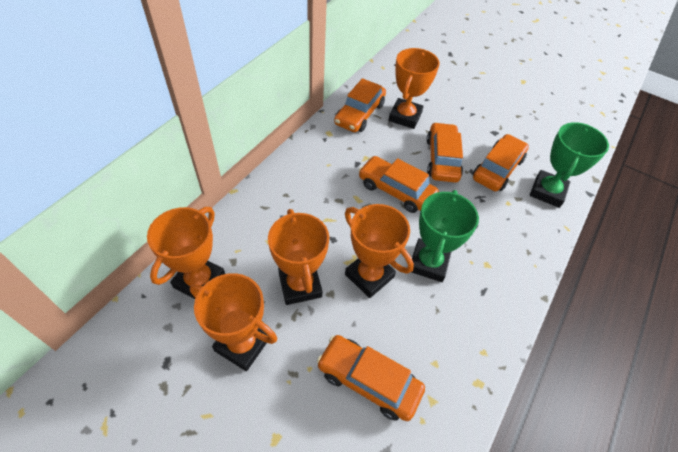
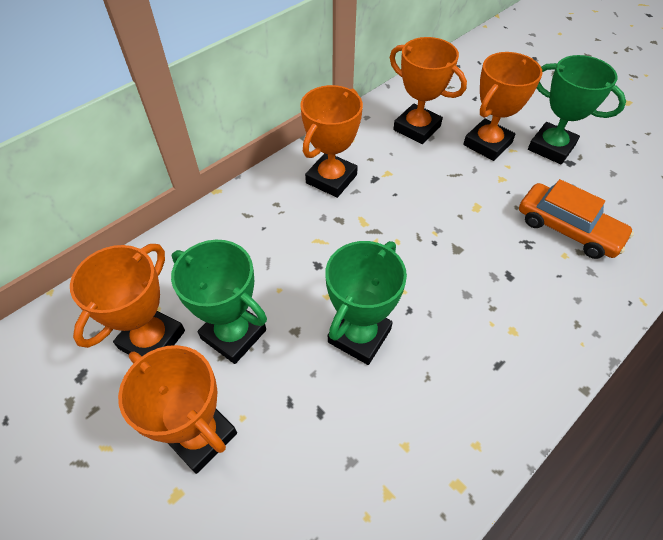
green trophy: 2 -> 3
orange car: 5 -> 1

